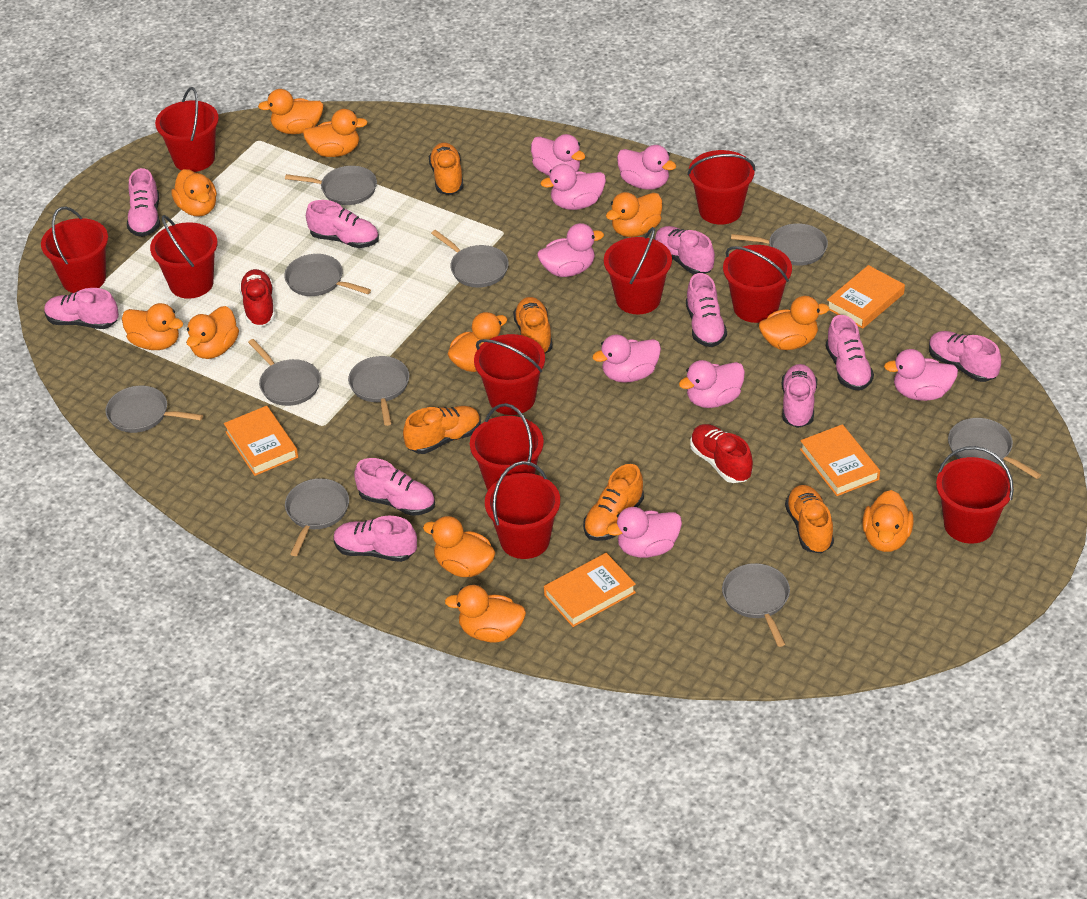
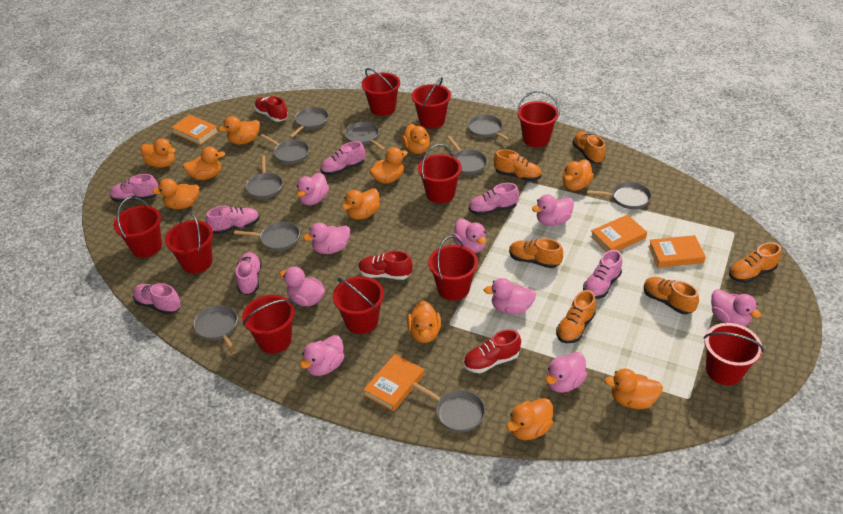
orange shoe: 5 -> 6
pink duck: 8 -> 9
pink shoe: 10 -> 7
red shoe: 2 -> 3

